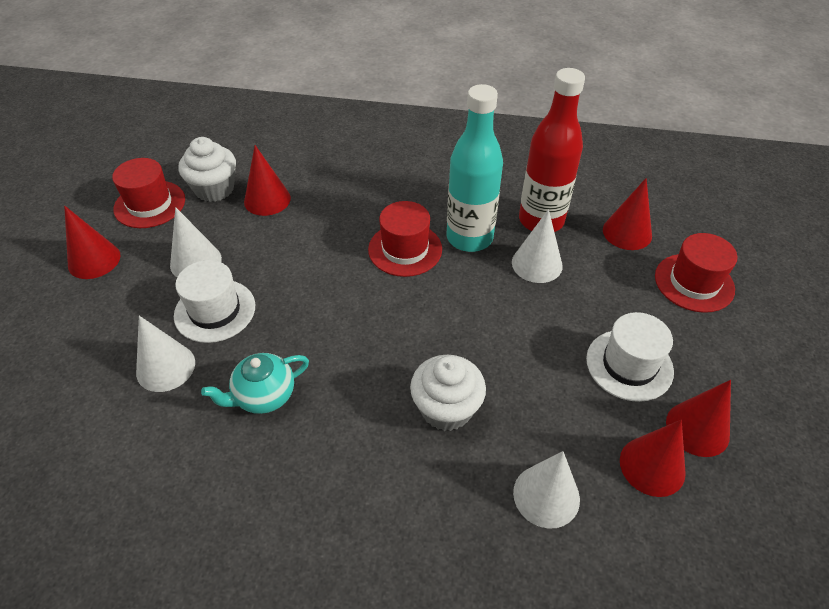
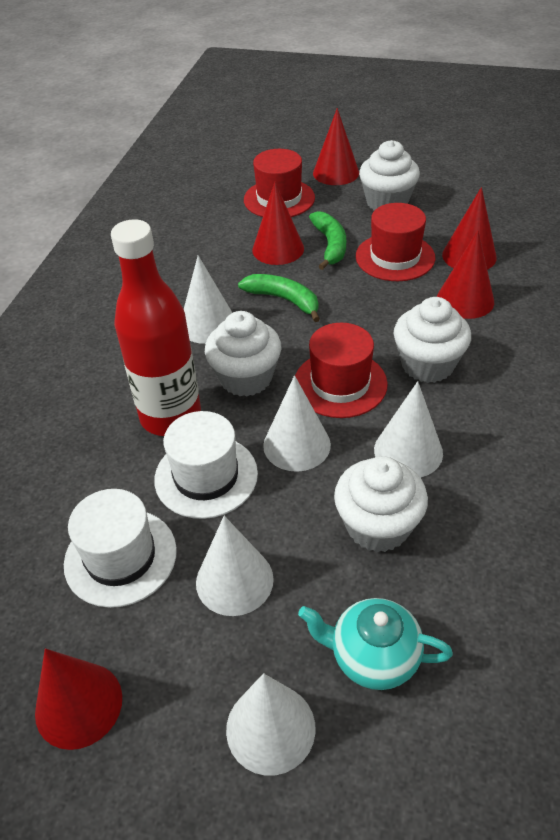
green banana: 0 -> 2
turquoise bottle: 1 -> 0
white cone: 4 -> 5
white cupcake: 2 -> 4

